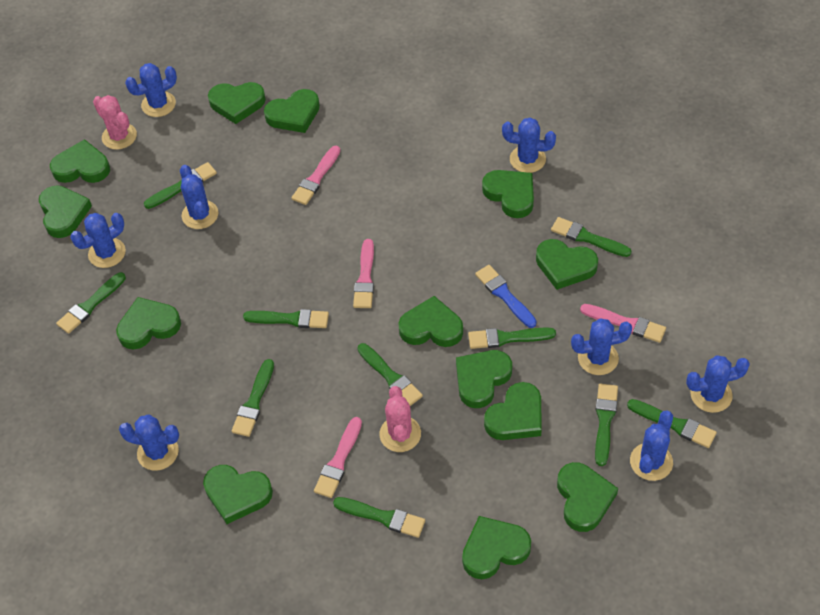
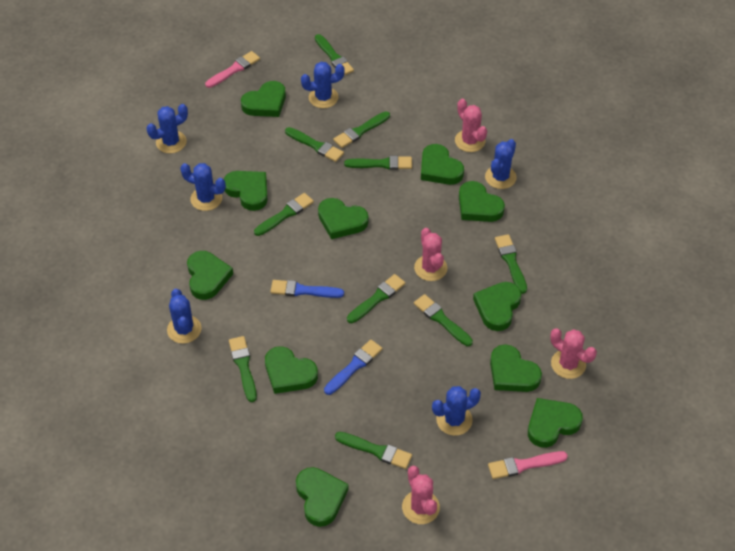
blue brush: 1 -> 2
blue cactus: 8 -> 6
green heart: 13 -> 11
pink brush: 4 -> 2
pink cactus: 2 -> 4

